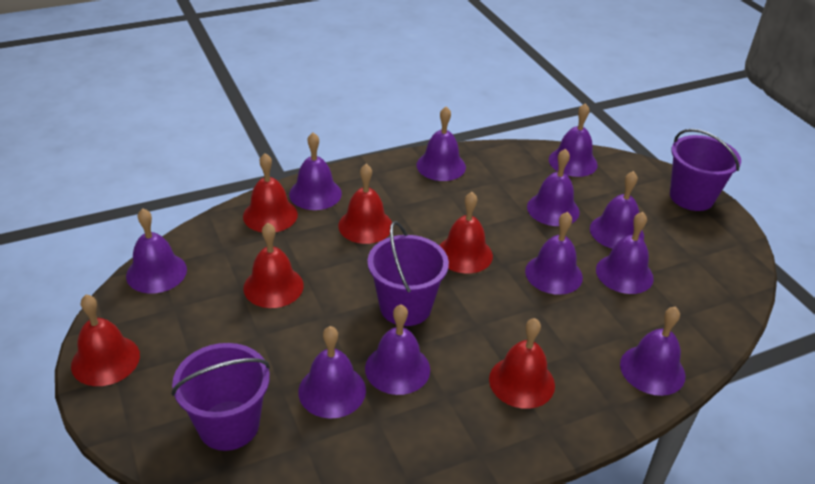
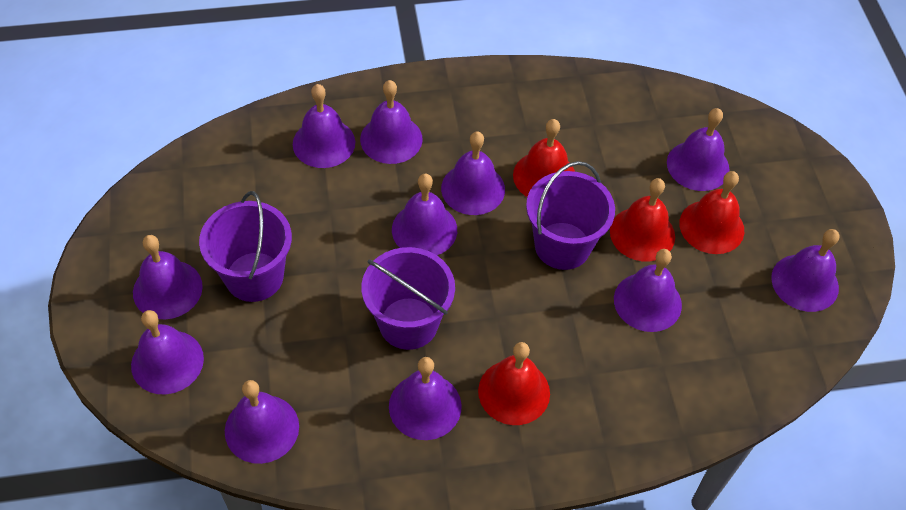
red bell: 6 -> 4

